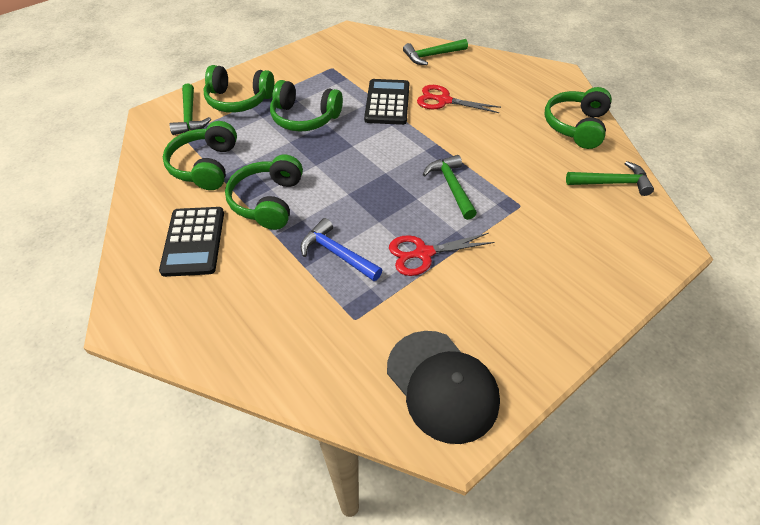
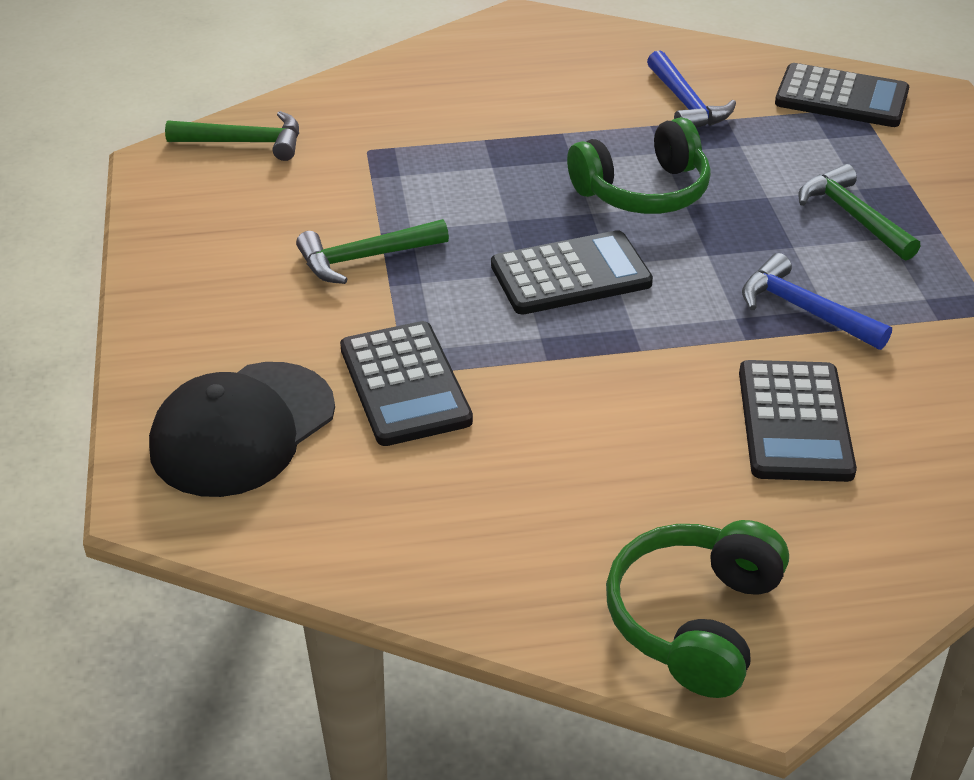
black calculator: 2 -> 4
blue hammer: 1 -> 2
green hammer: 4 -> 3
green headphones: 5 -> 2
red scissors: 2 -> 0

